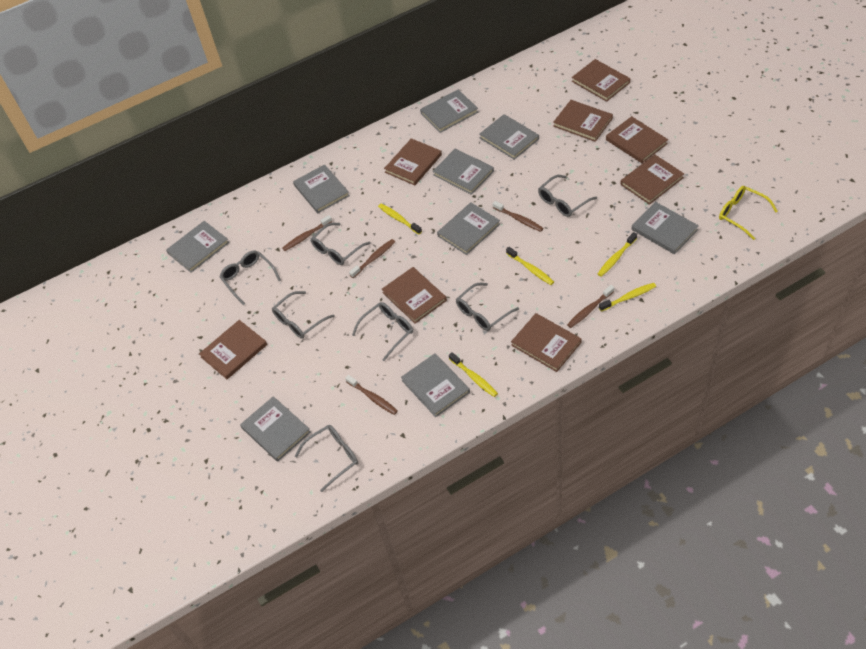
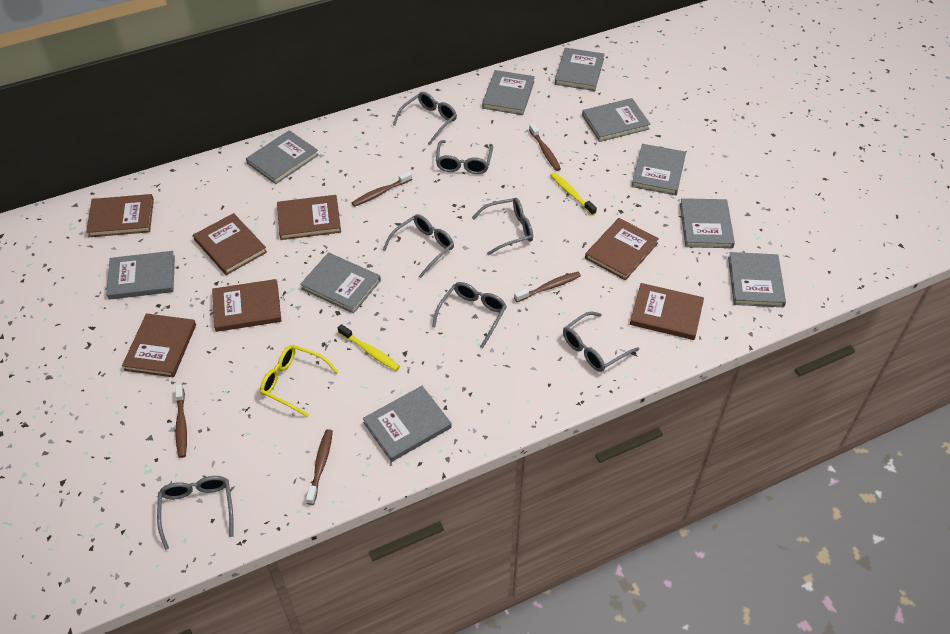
brown book: 8 -> 7
grey book: 9 -> 10
yellow toothbrush: 5 -> 2

